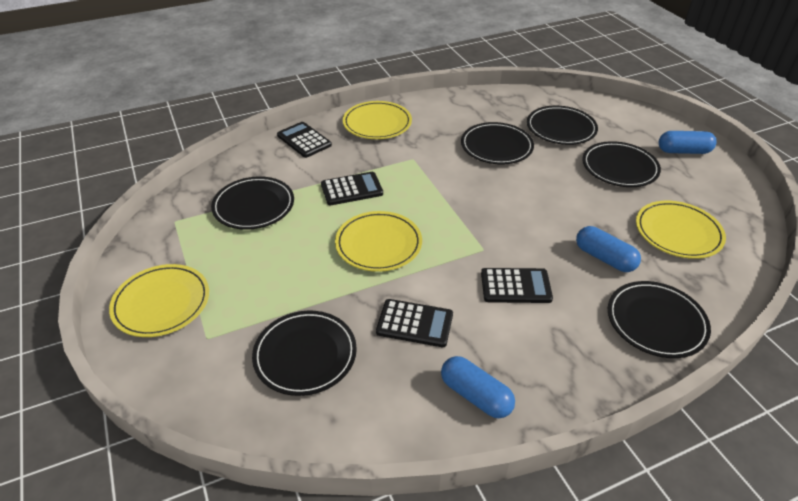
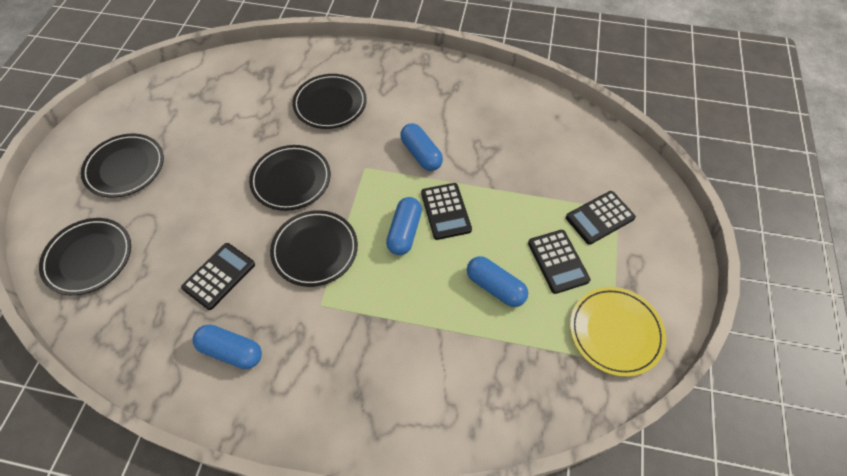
black plate: 6 -> 5
blue capsule: 3 -> 4
yellow plate: 4 -> 1

